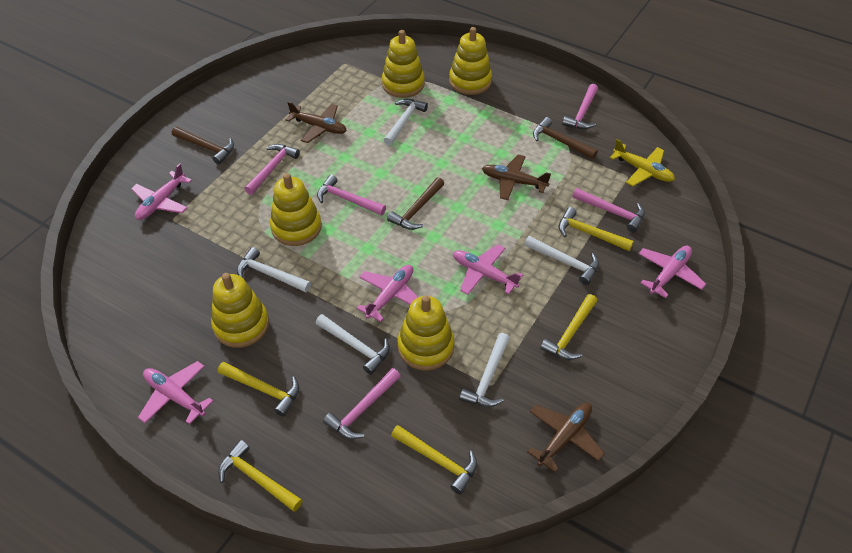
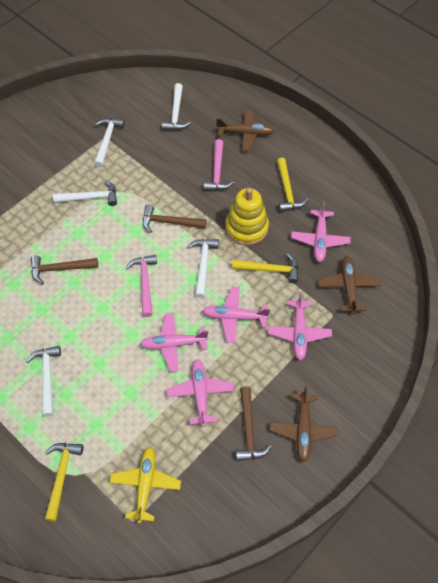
pink hammer: 5 -> 2
yellow hammer: 5 -> 3
yellow stacking toy: 5 -> 1

